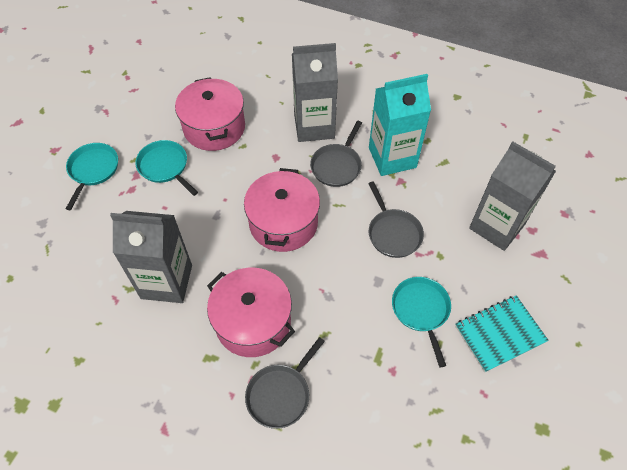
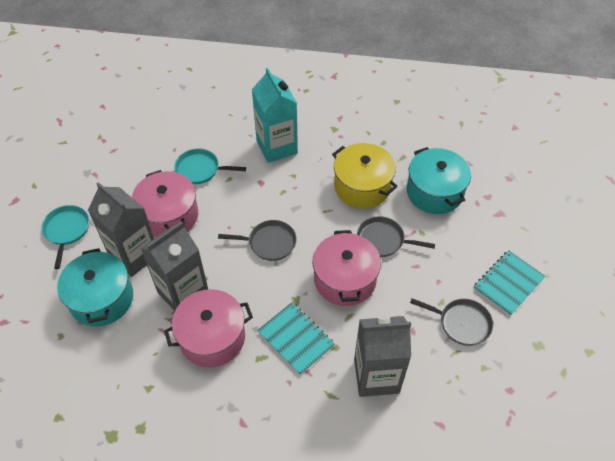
turquoise notebook: 1 -> 2
turquoise pan: 3 -> 2
turquoise pot: 0 -> 2
yellow pot: 0 -> 1

